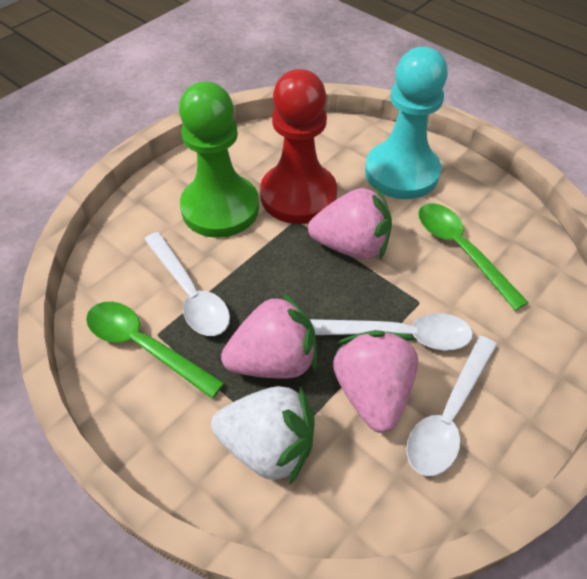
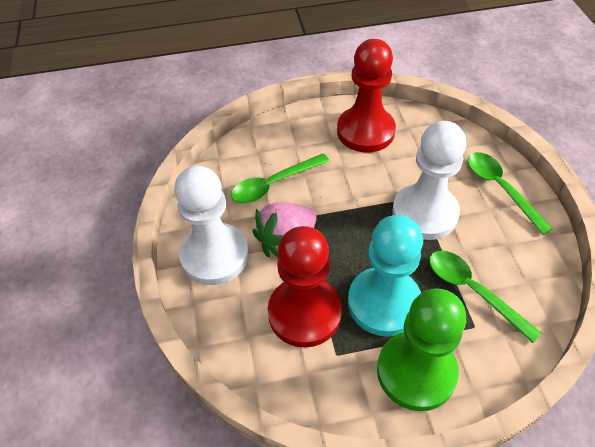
green spoon: 2 -> 3
pink strawberry: 3 -> 1
red pawn: 1 -> 2
white pawn: 0 -> 2
white spoon: 3 -> 0
white strawberry: 1 -> 0

